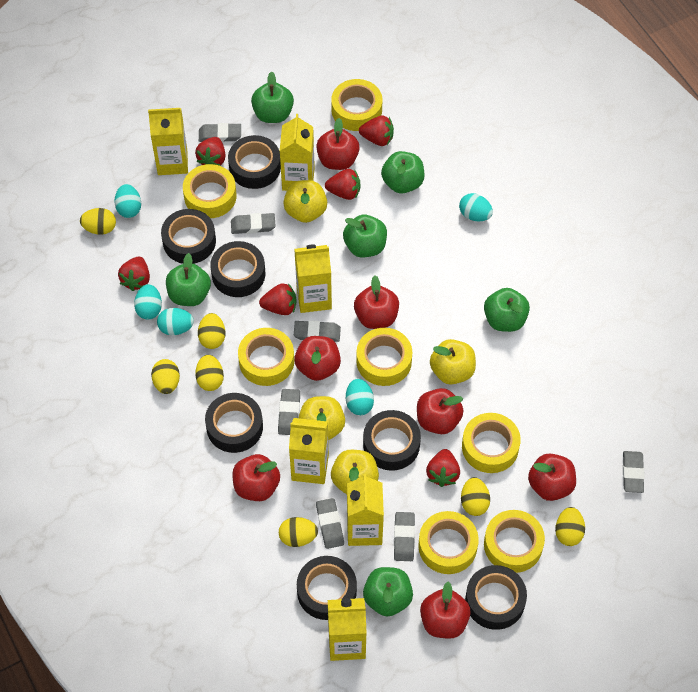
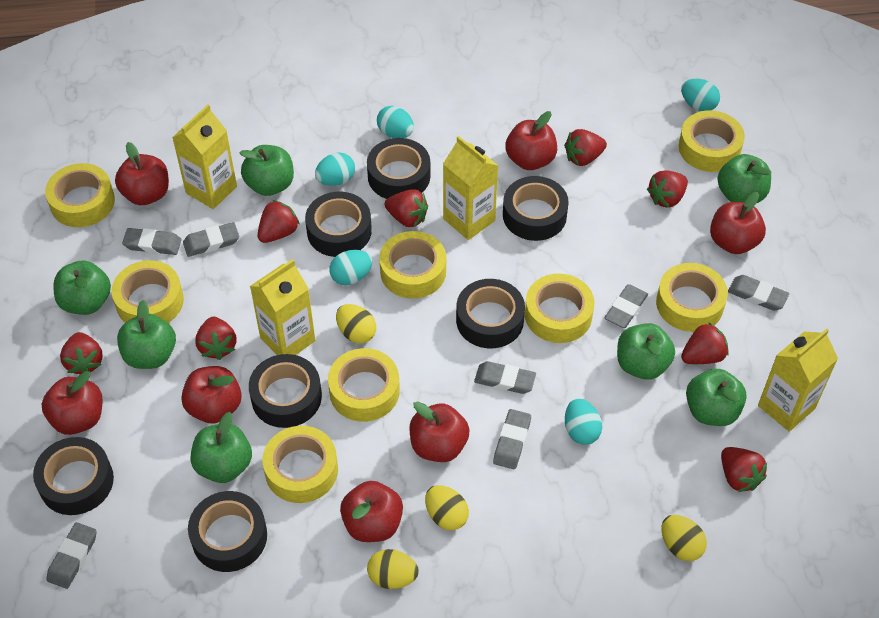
green apple: 6 -> 7
red strawberry: 6 -> 8
yellow apple: 4 -> 0
yellow carton: 6 -> 4
yellow egg: 7 -> 4
yellow tape: 7 -> 8

